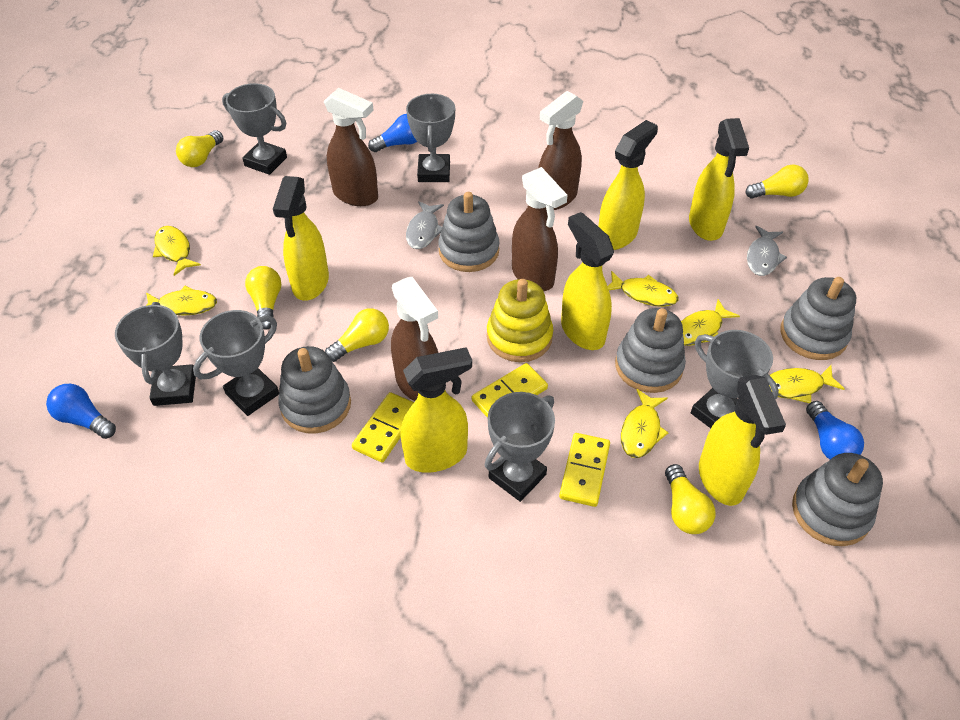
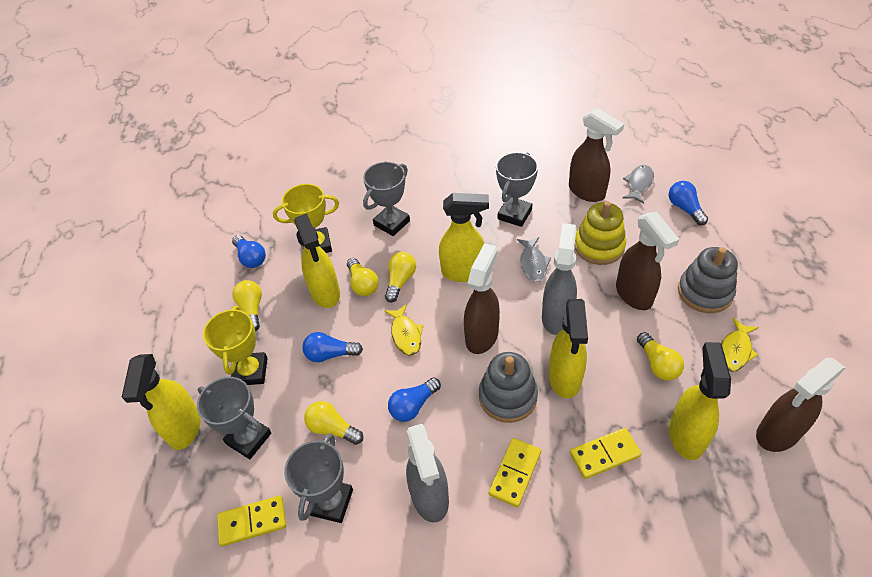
blue light bulb: 3 -> 4
grey spray bottle: 0 -> 2
grey stacking toy: 5 -> 2
grey trophy: 6 -> 4
yellow fish: 6 -> 2
yellow spray bottle: 6 -> 5
yellow trophy: 0 -> 2

